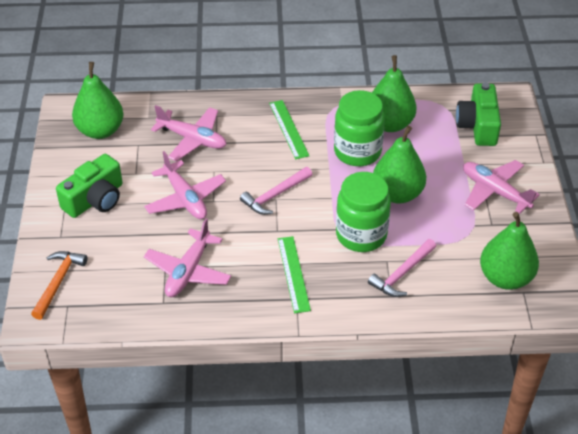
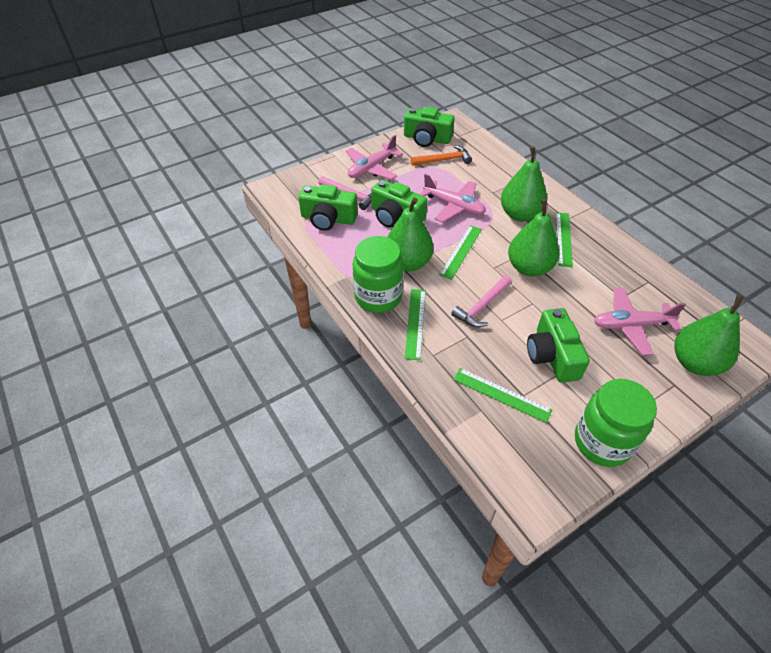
green camera: 2 -> 4
green ruler: 2 -> 4
pink plane: 4 -> 3

